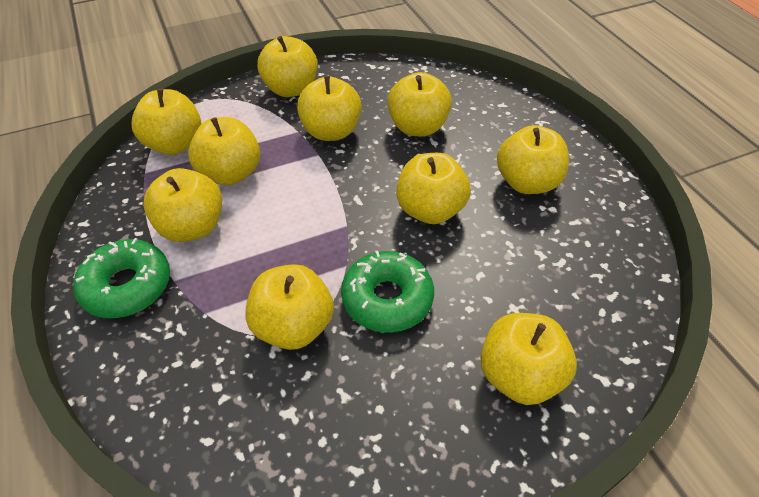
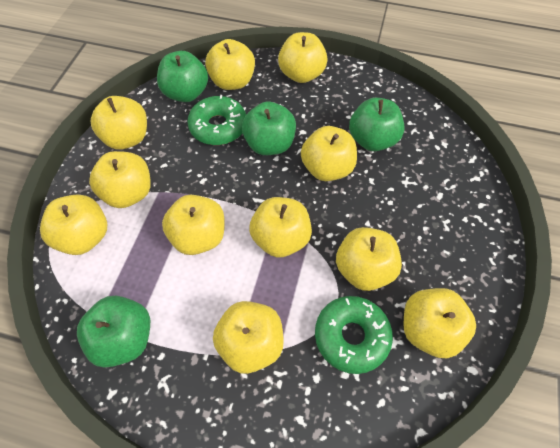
green apple: 0 -> 4
yellow apple: 10 -> 11

